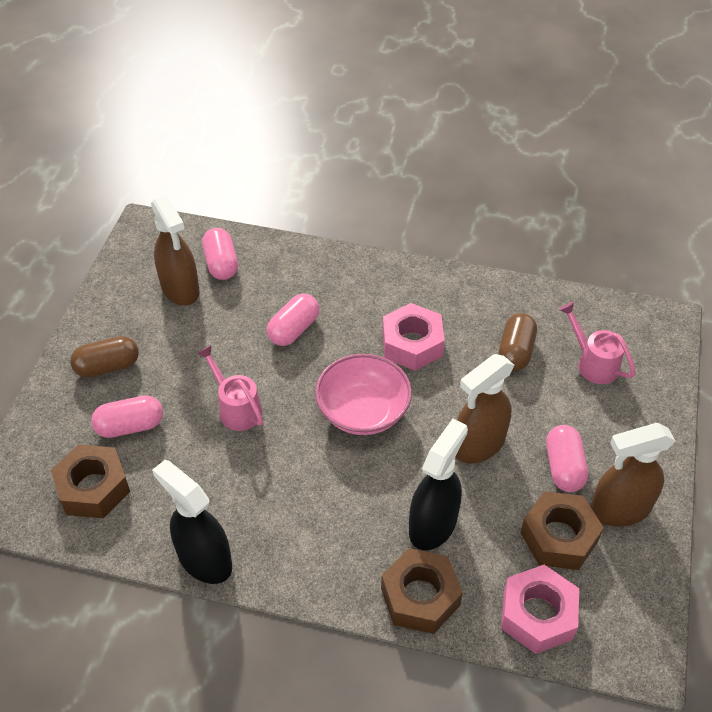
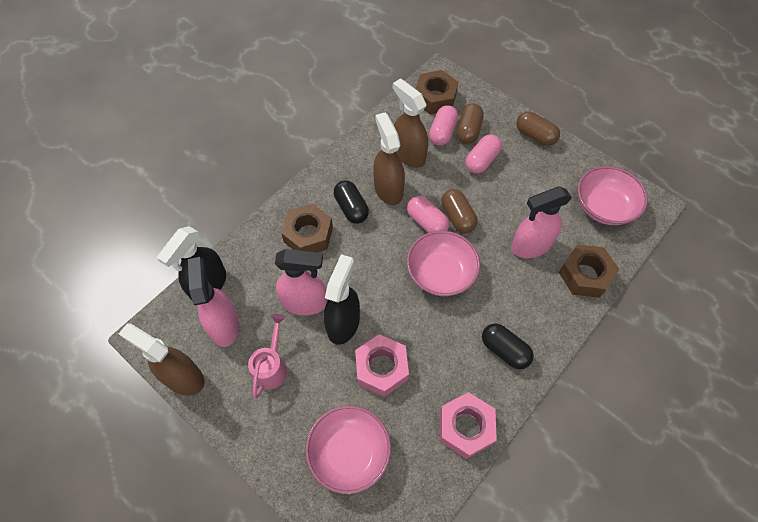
black capsule: 0 -> 2
brown capsule: 2 -> 3
pink bowl: 1 -> 3
pink capsule: 4 -> 3
pink spray bottle: 0 -> 3
pink watering can: 2 -> 1

